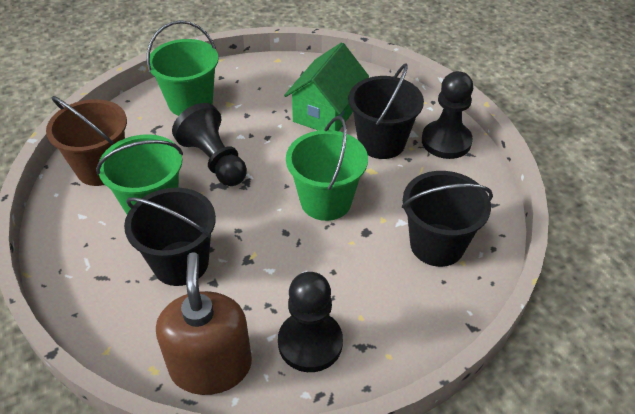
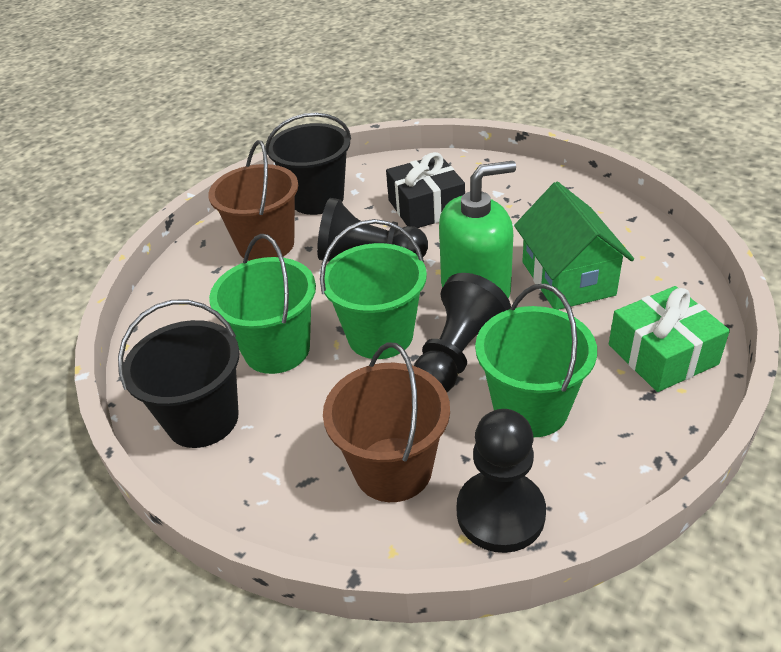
black bucket: 3 -> 2
black gift: 0 -> 1
brown bucket: 1 -> 2
brown soap dispenser: 1 -> 0
green gift: 0 -> 1
green soap dispenser: 0 -> 1

